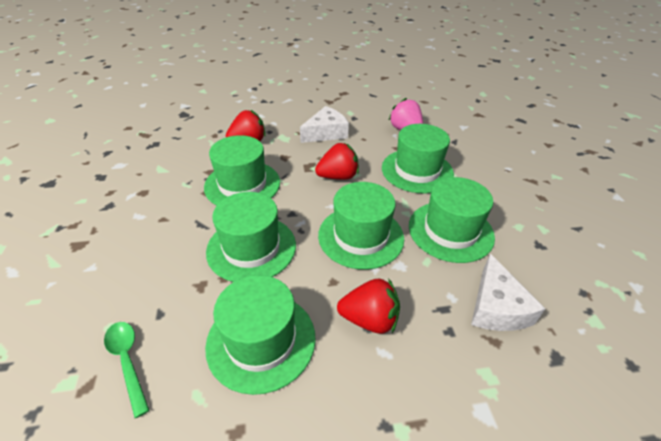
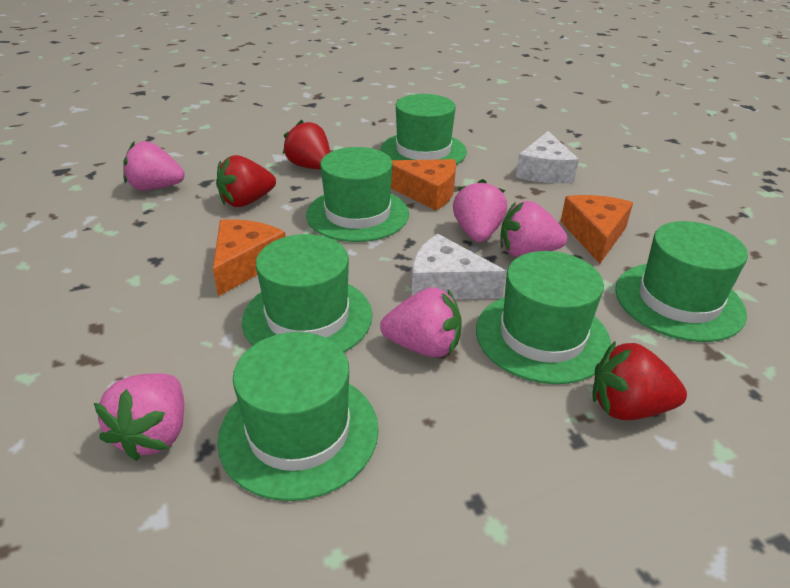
green spoon: 1 -> 0
orange cheese: 0 -> 3
pink strawberry: 1 -> 5

